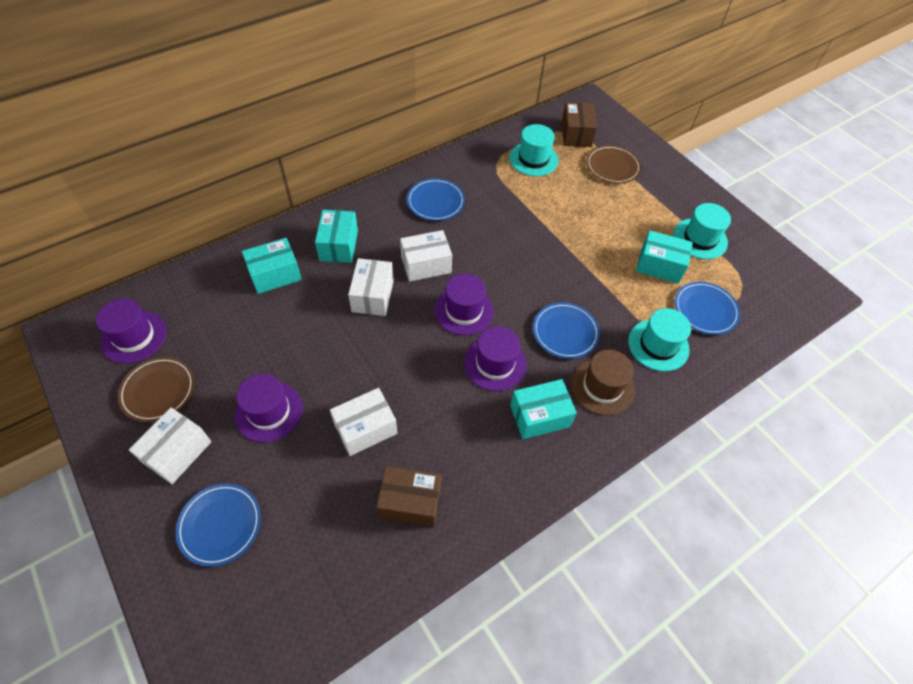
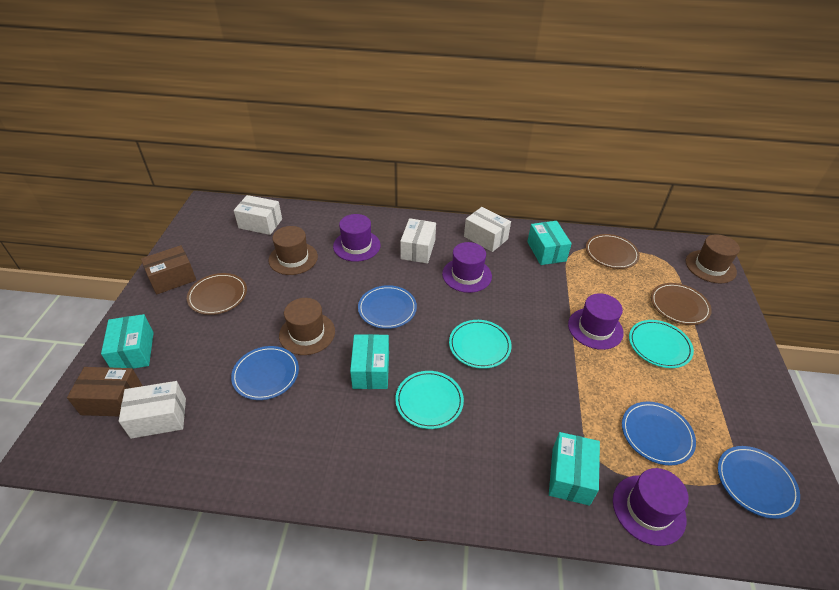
brown hat: 1 -> 3
brown plate: 2 -> 3
turquoise hat: 3 -> 0
turquoise plate: 0 -> 3

